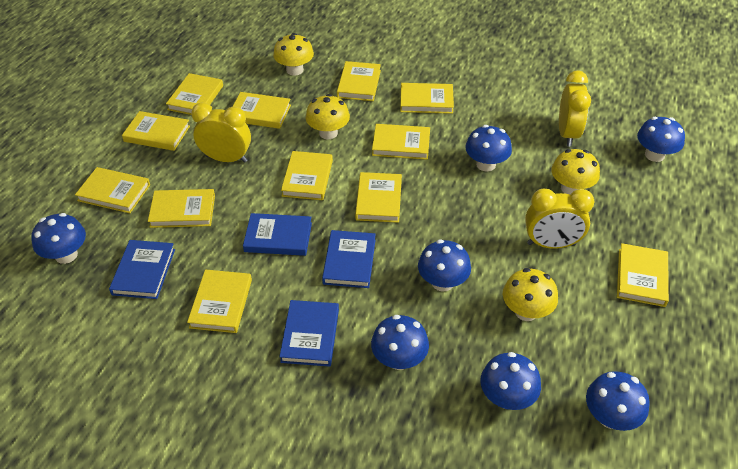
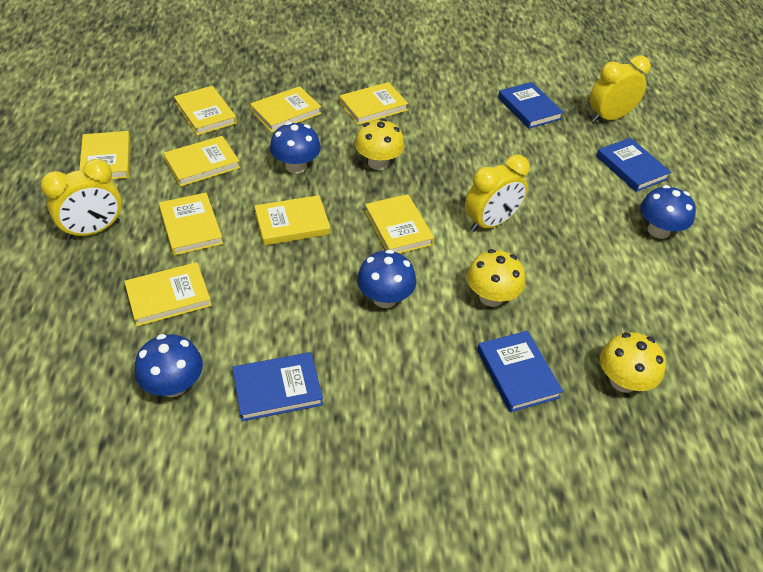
blue mushroom: 7 -> 4
yellow book: 12 -> 9
yellow mushroom: 4 -> 3

